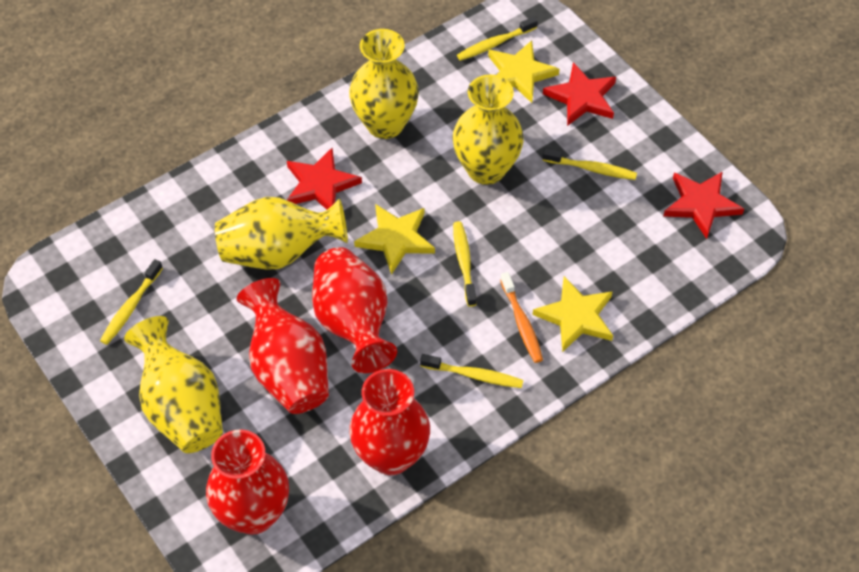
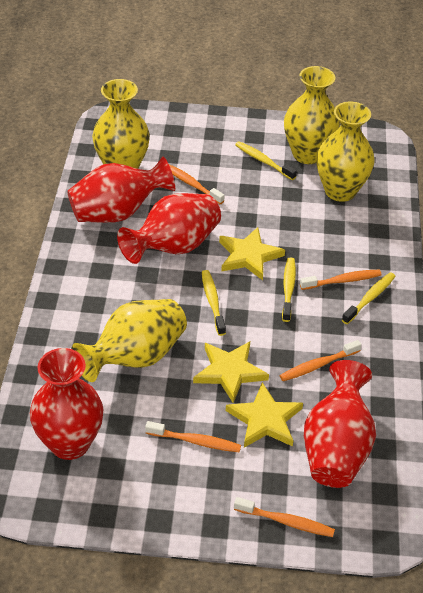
orange toothbrush: 1 -> 5
red star: 3 -> 0
yellow toothbrush: 5 -> 4

